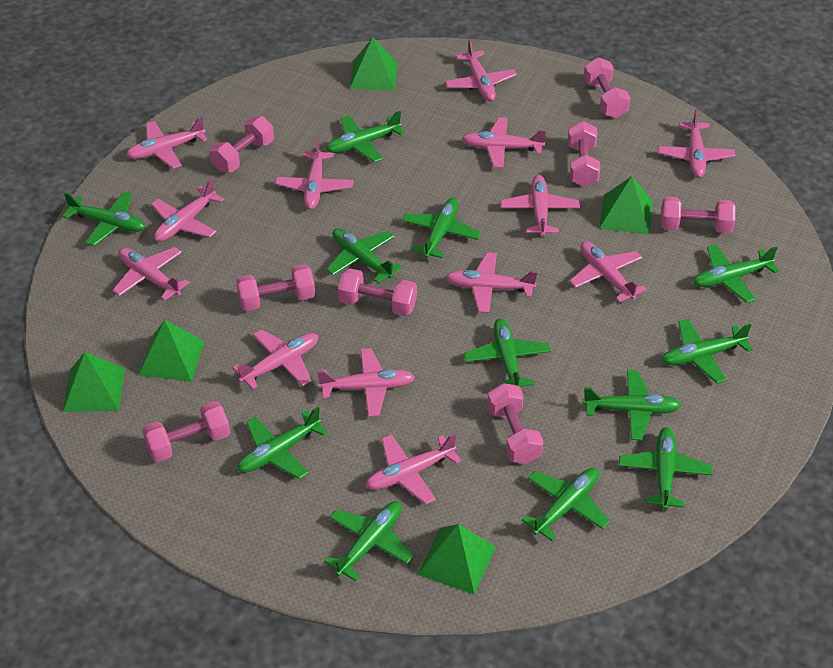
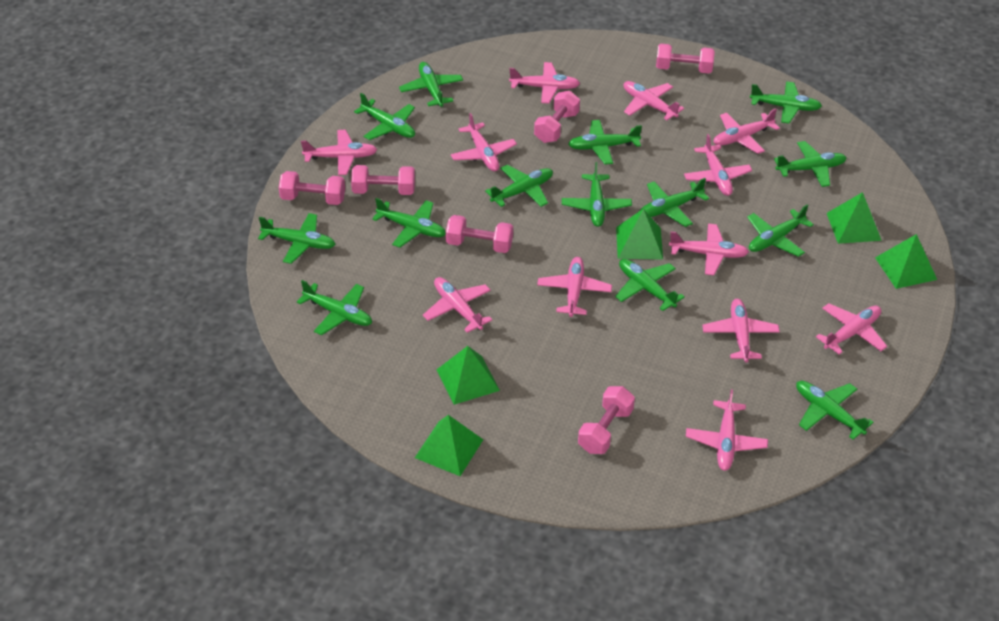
green plane: 12 -> 14
pink dumbbell: 8 -> 6
pink plane: 13 -> 12

